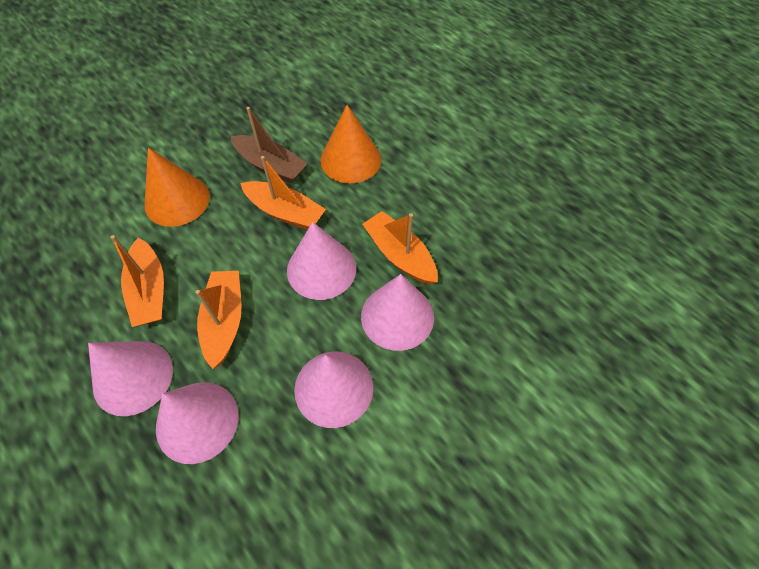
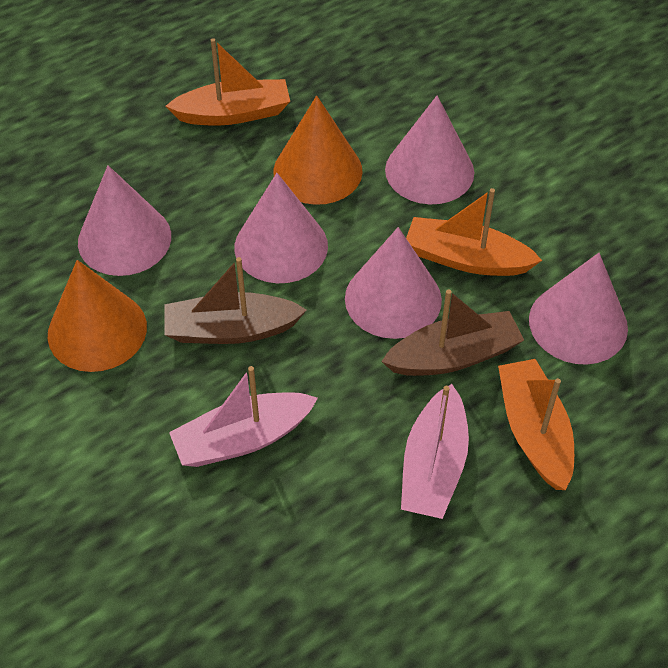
brown boat: 1 -> 2
orange boat: 4 -> 3
pink boat: 0 -> 2

